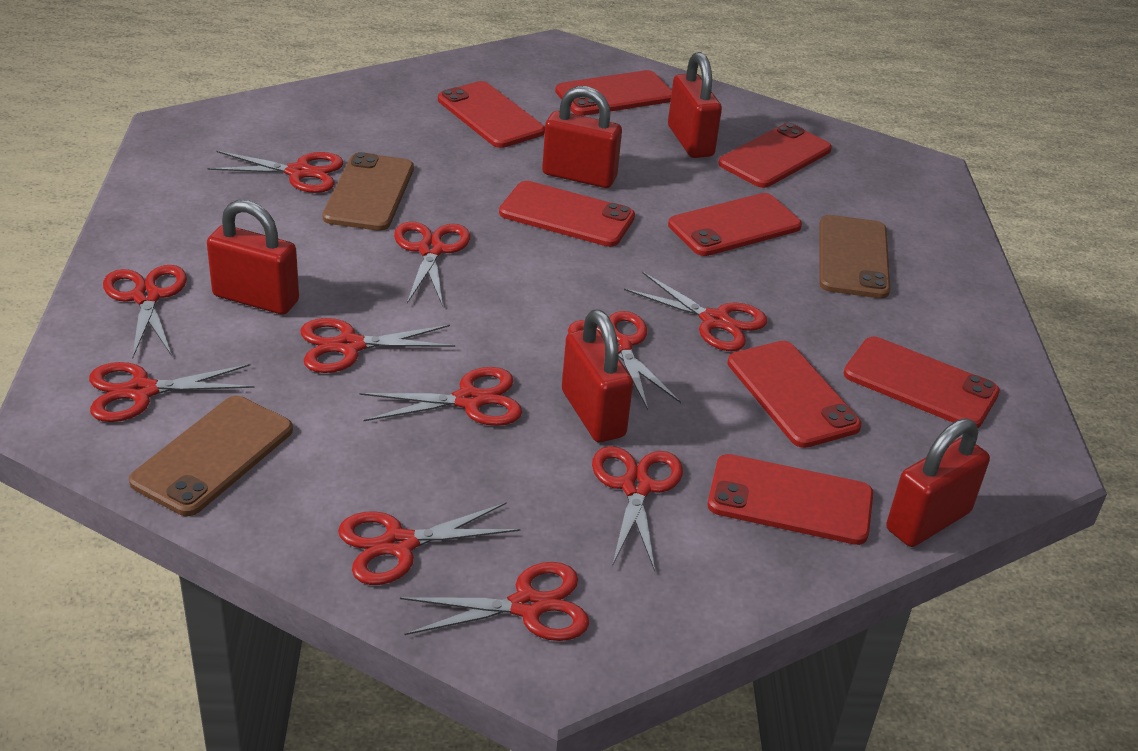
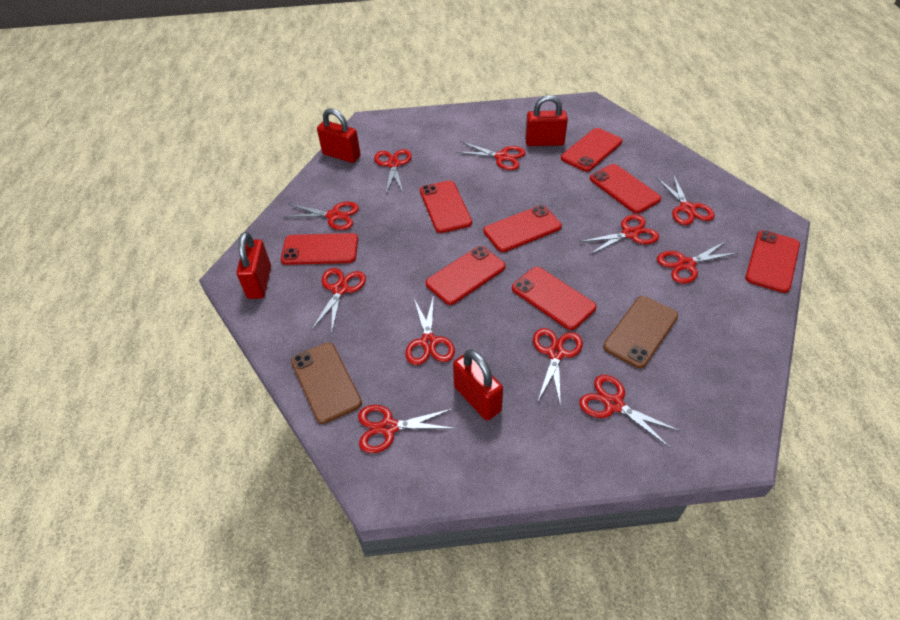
brown phone: 3 -> 2
red padlock: 5 -> 4

